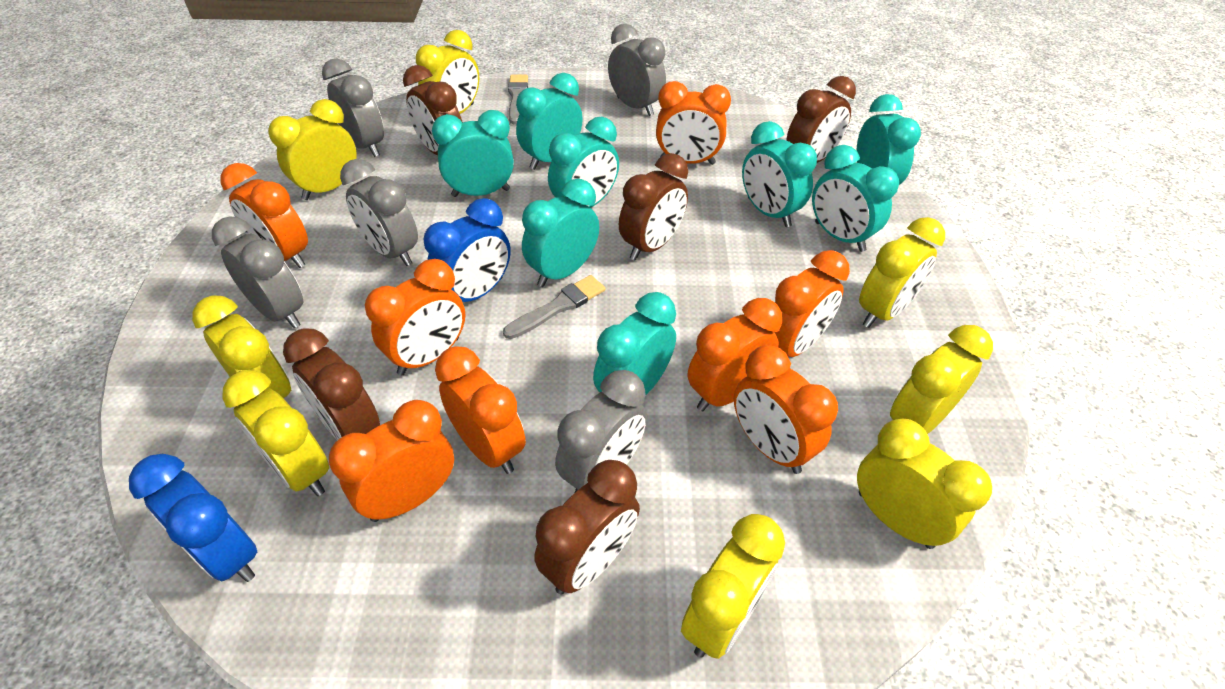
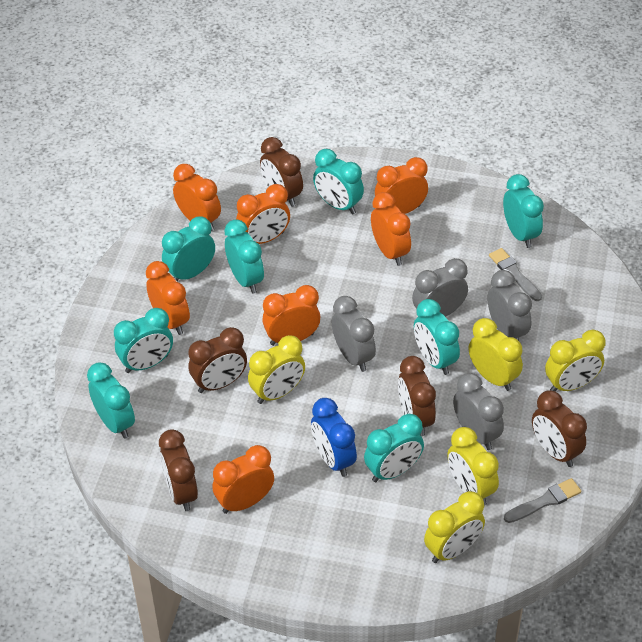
blue clock: 2 -> 1
grey clock: 5 -> 4
orange clock: 8 -> 7
yellow clock: 8 -> 5

